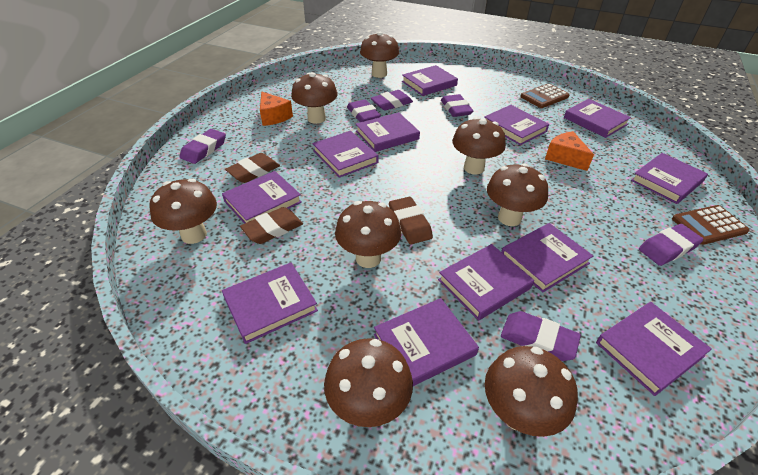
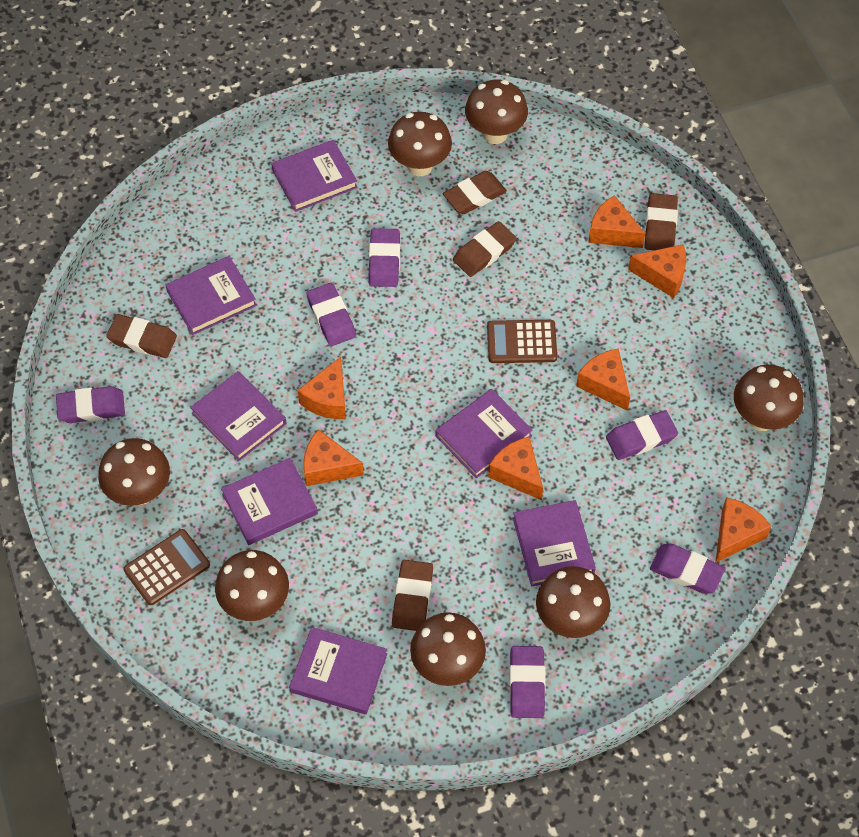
brown eraser: 3 -> 5
brown mushroom: 8 -> 7
orange cheese: 2 -> 7
purple book: 12 -> 7

